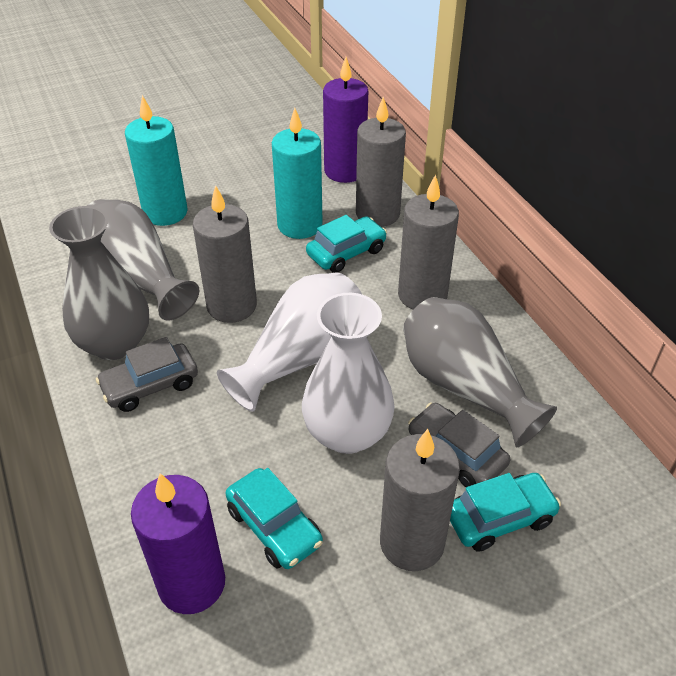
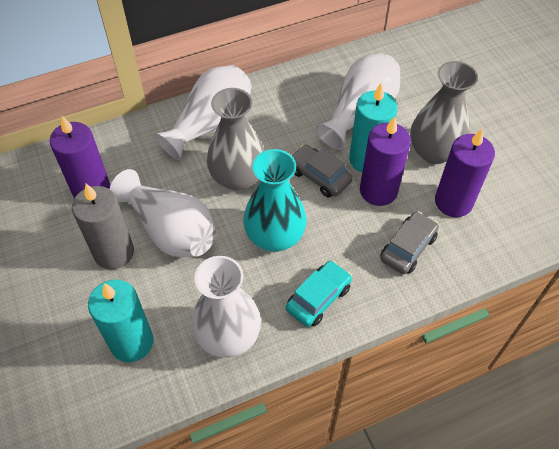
grey candle: 4 -> 1
grey vase: 3 -> 2
purple candle: 2 -> 3
turquoise car: 3 -> 1
turquoise vase: 0 -> 1
white vase: 2 -> 4

